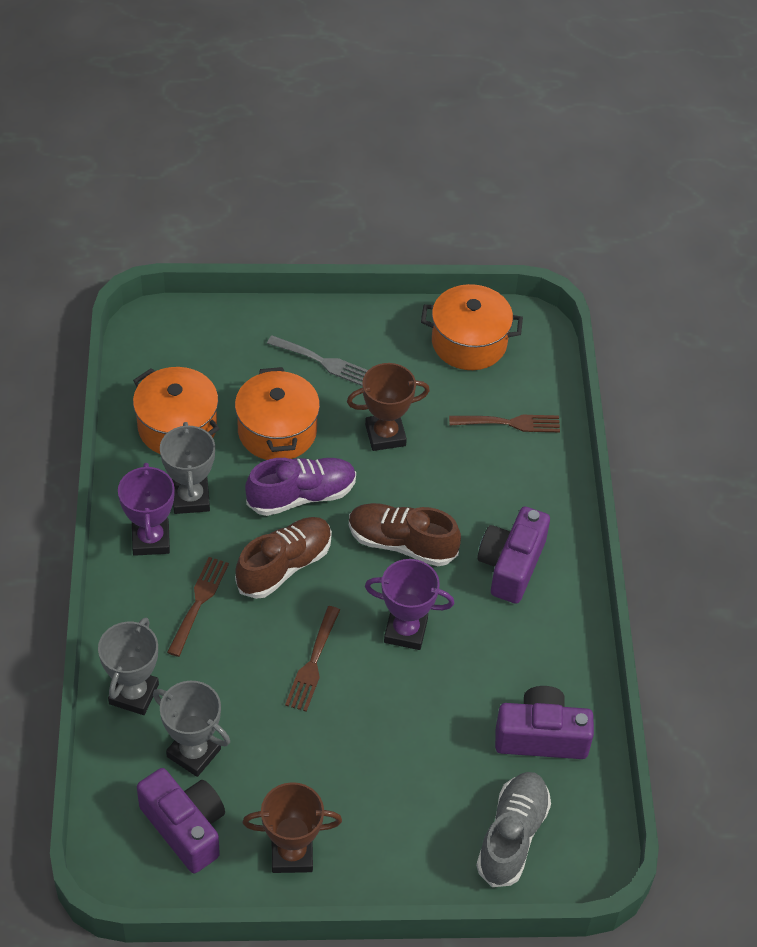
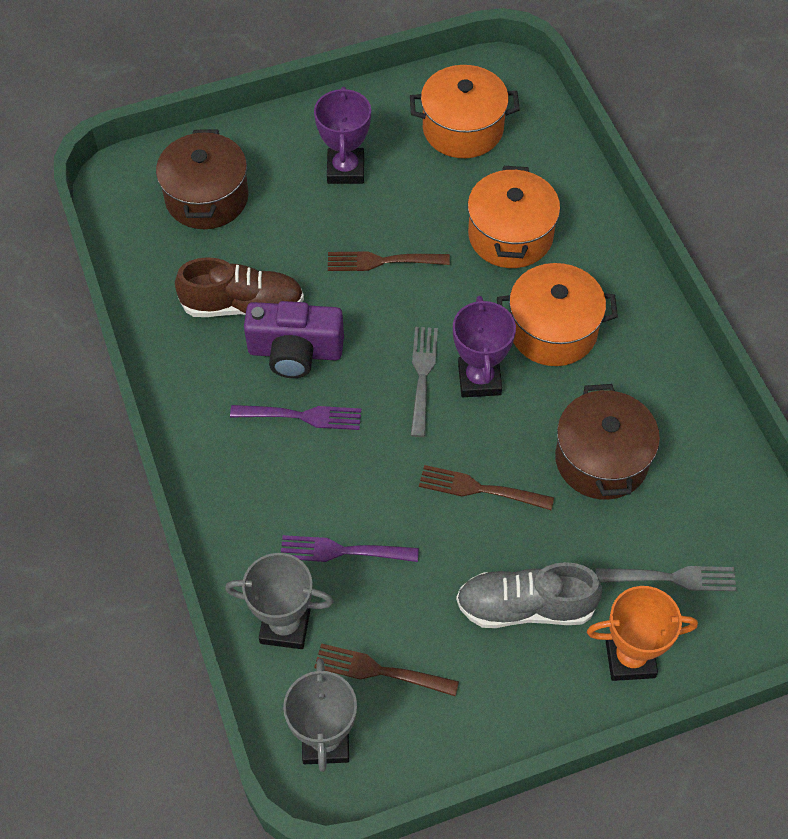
brown pot: 0 -> 2
brown shoe: 2 -> 1
brown trophy: 2 -> 0
grey fork: 1 -> 2
grey trophy: 3 -> 2
orange trophy: 0 -> 1
purple camera: 3 -> 1
purple fork: 0 -> 2
purple shoe: 1 -> 0

